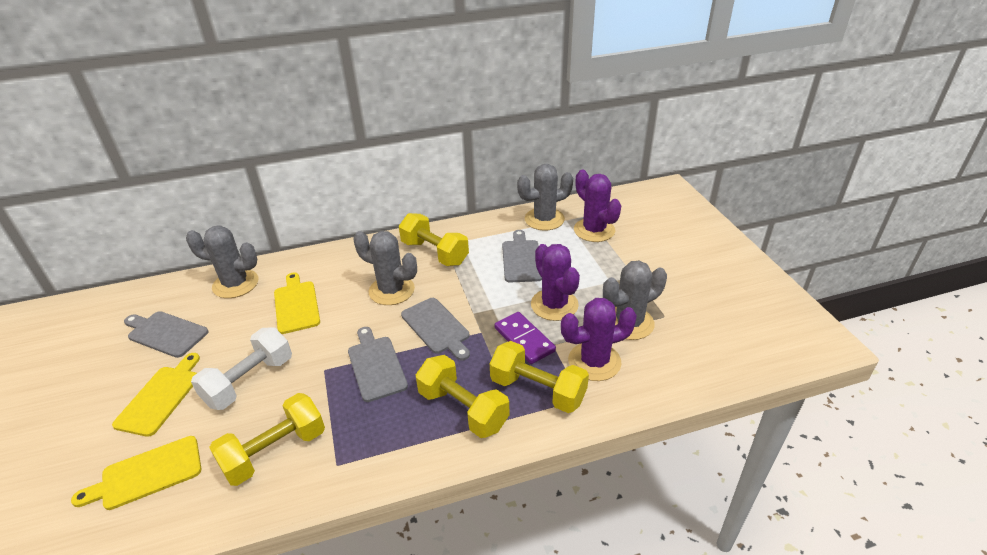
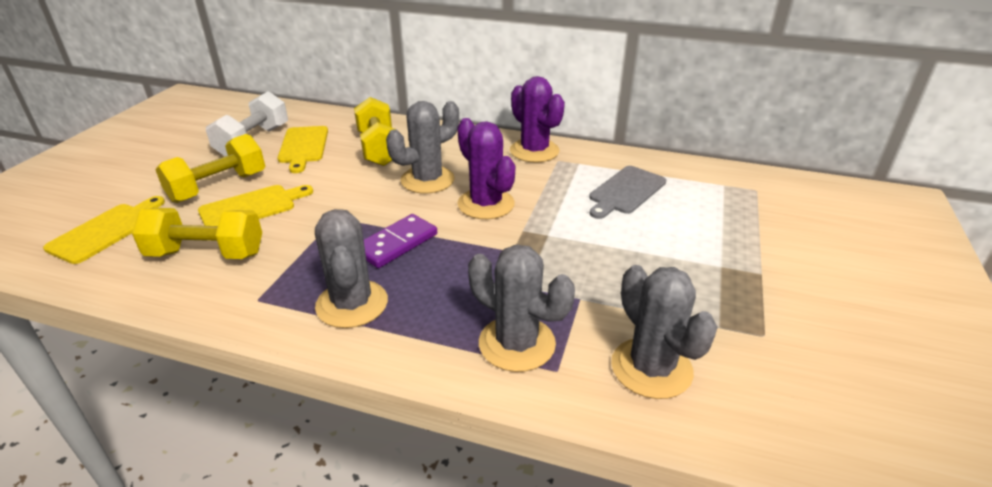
grey cutting board: 4 -> 1
purple cactus: 3 -> 2
yellow dumbbell: 4 -> 3

